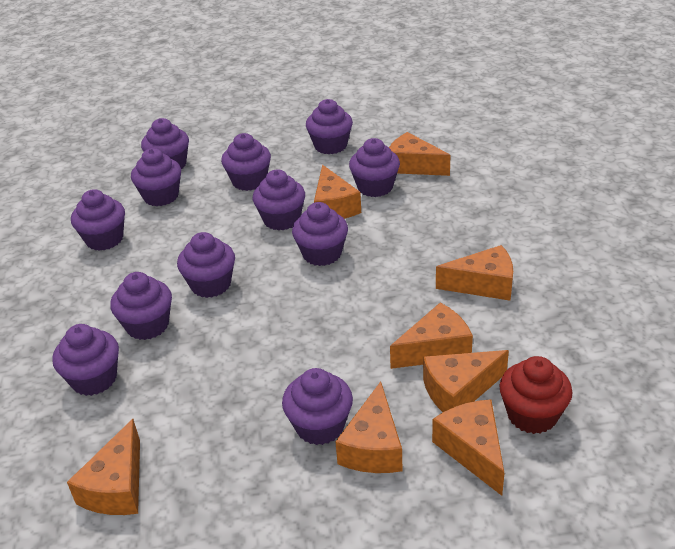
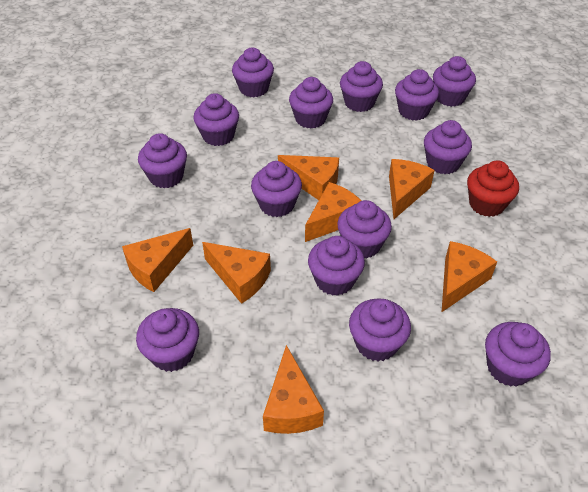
orange cheese: 8 -> 7
purple cupcake: 12 -> 14

